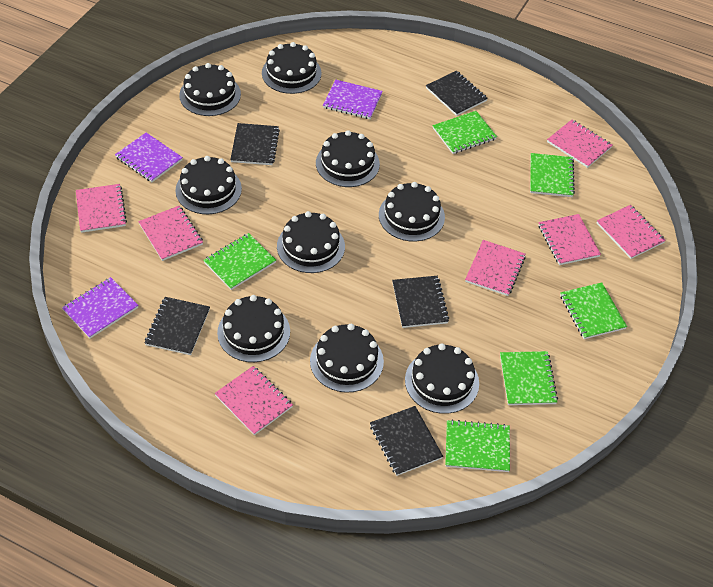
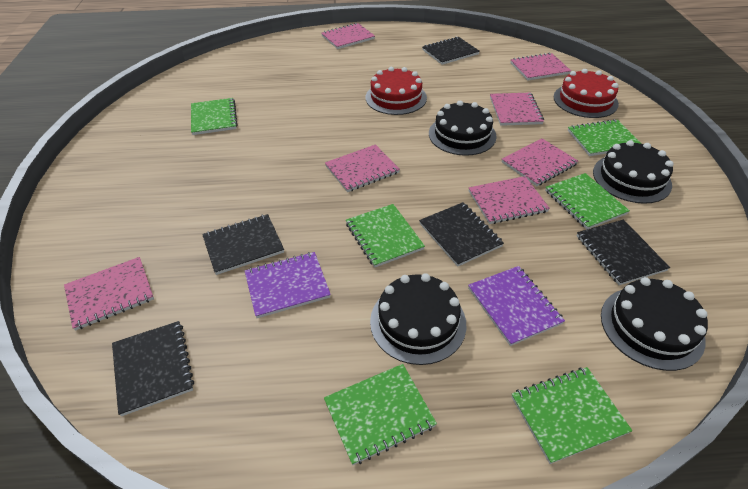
black cake: 9 -> 4
purple notebook: 3 -> 2
red cake: 0 -> 2

